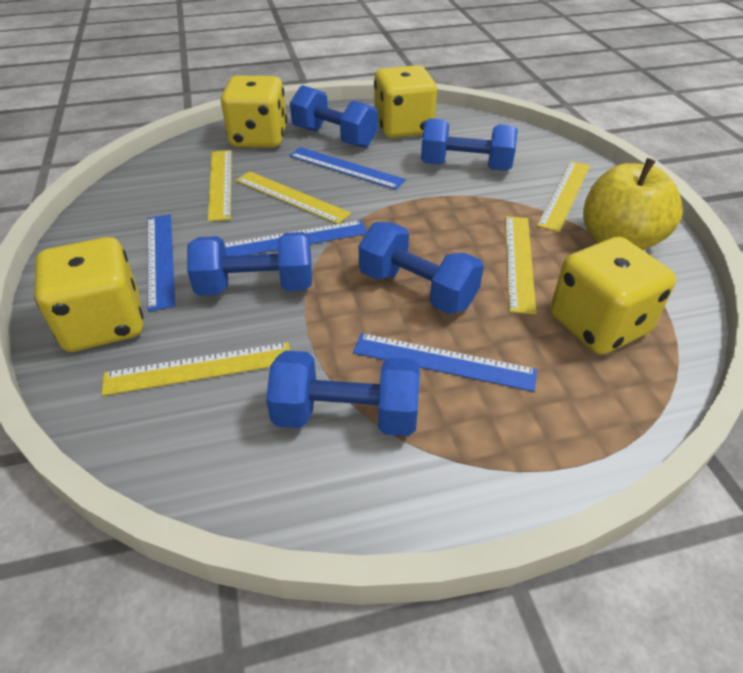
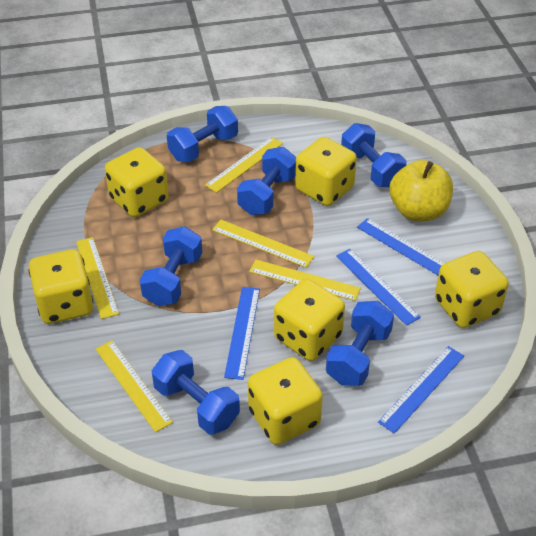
blue dumbbell: 5 -> 6
yellow dice: 4 -> 6

